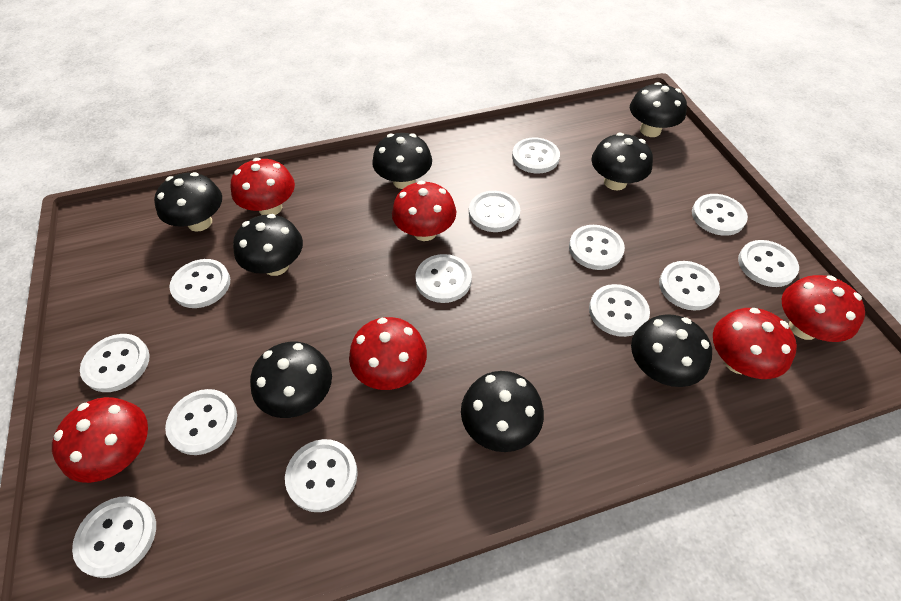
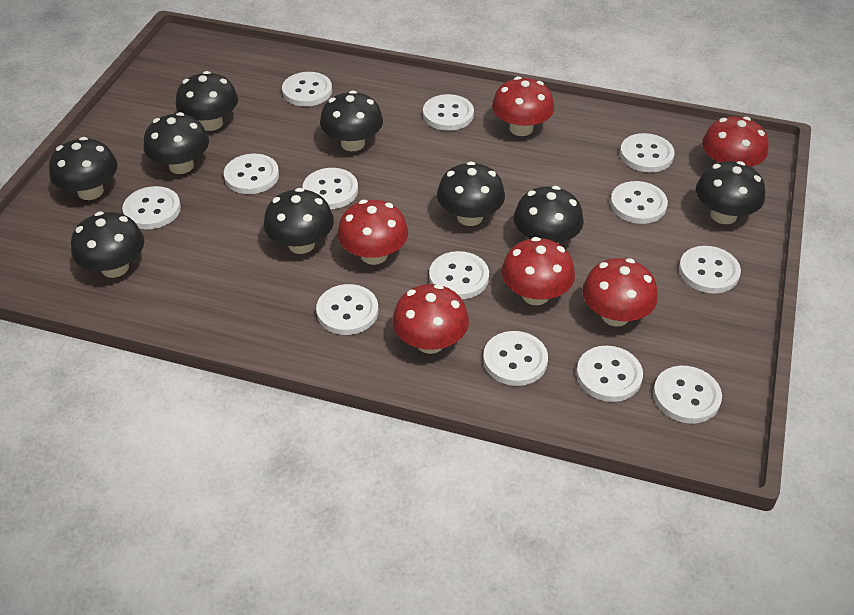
black mushroom: 8 -> 9

